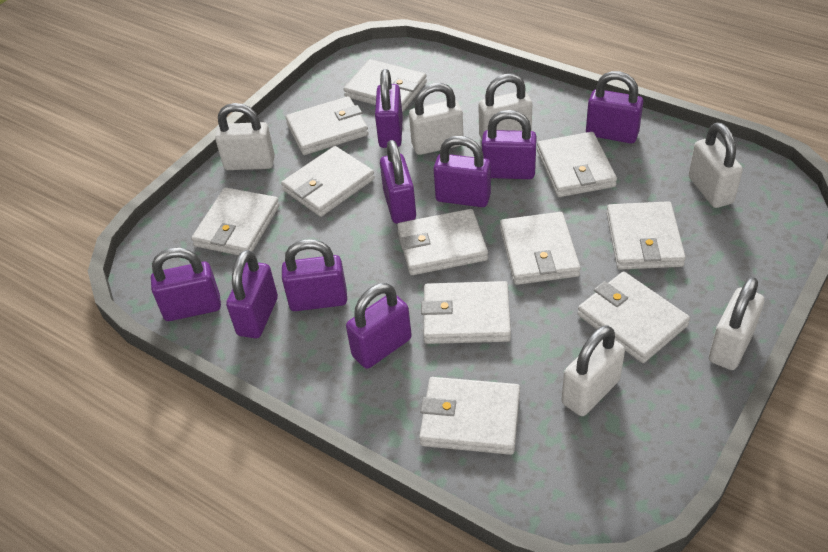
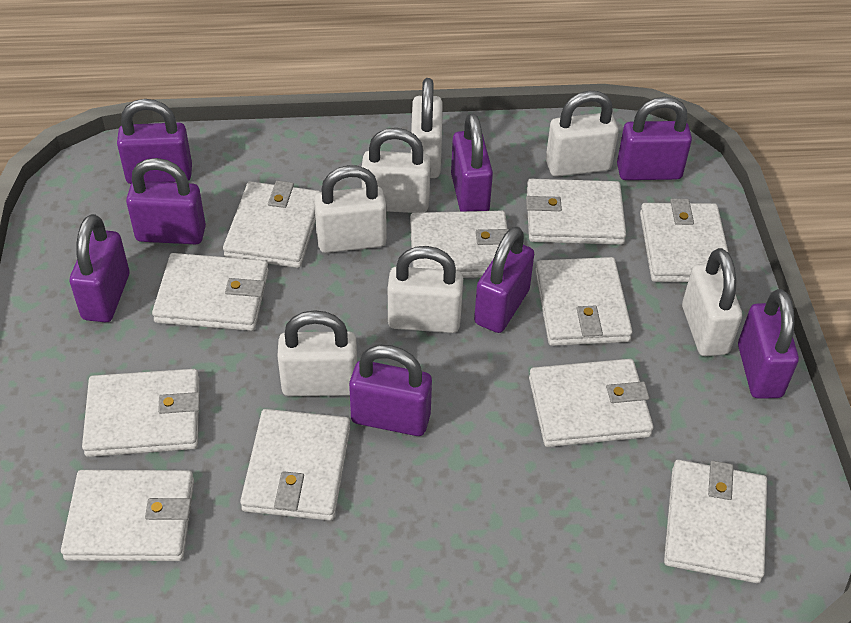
purple padlock: 9 -> 8
white padlock: 6 -> 7

